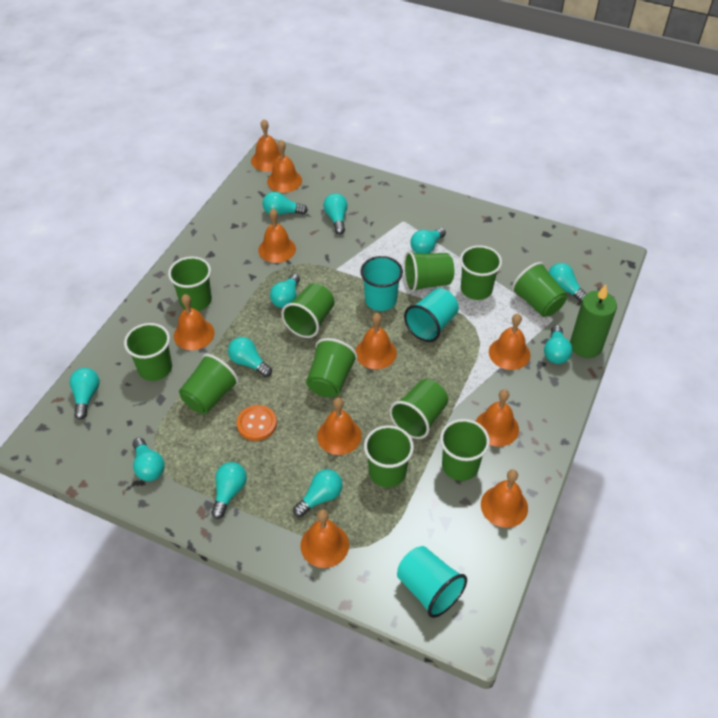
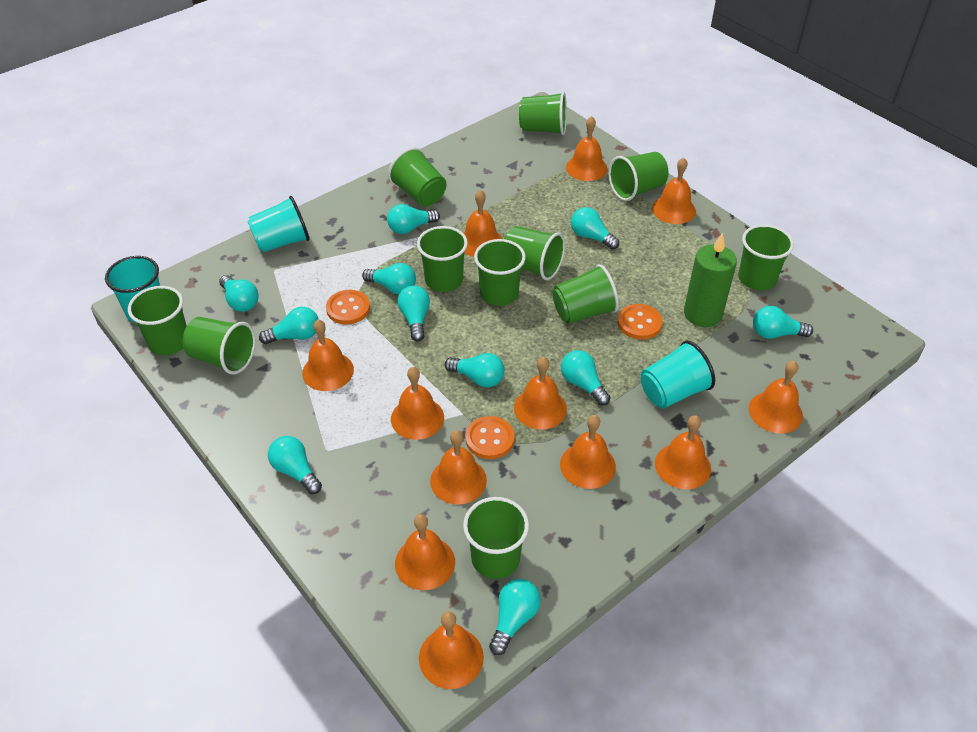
orange bell: 10 -> 12
orange button: 1 -> 3

